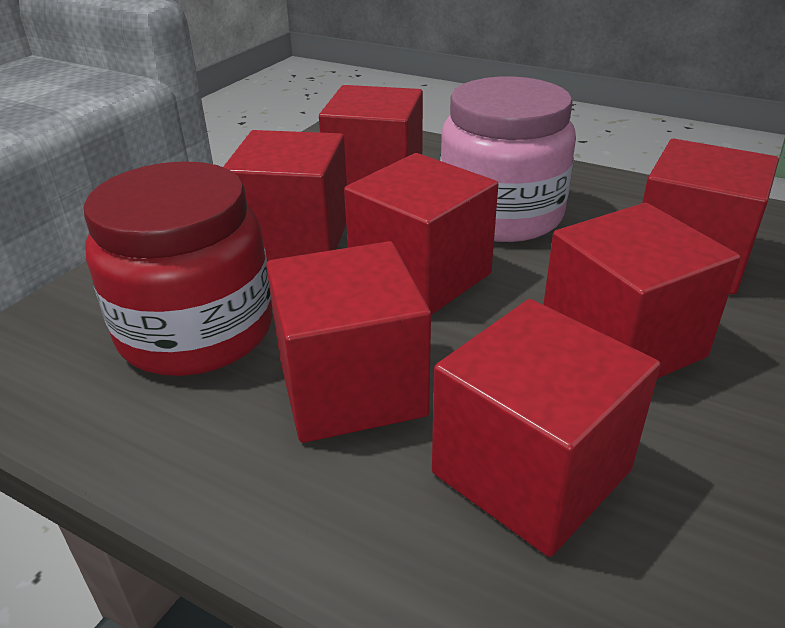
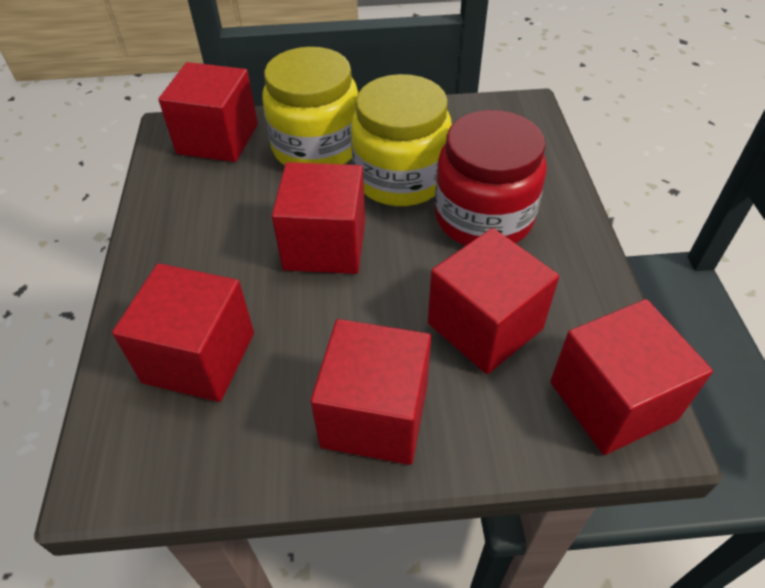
pink jar: 1 -> 0
red cube: 7 -> 6
yellow jar: 0 -> 2

